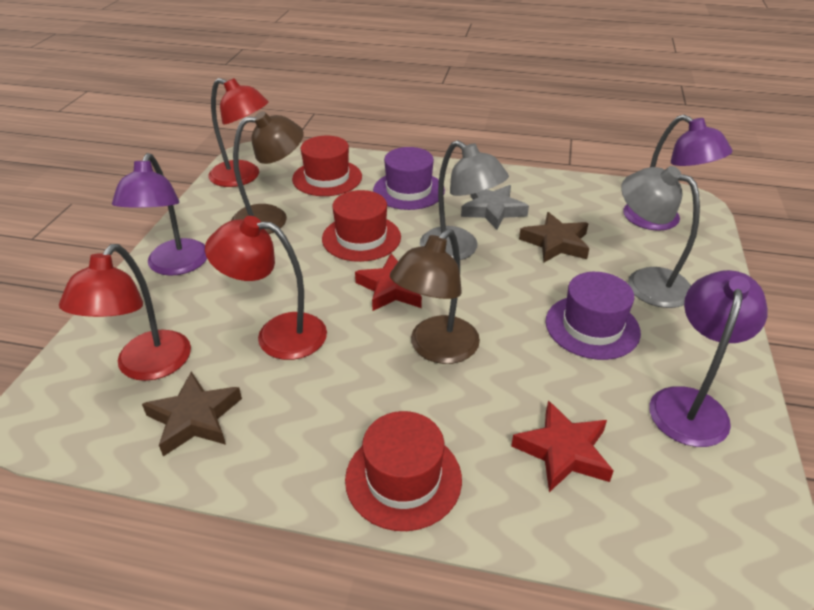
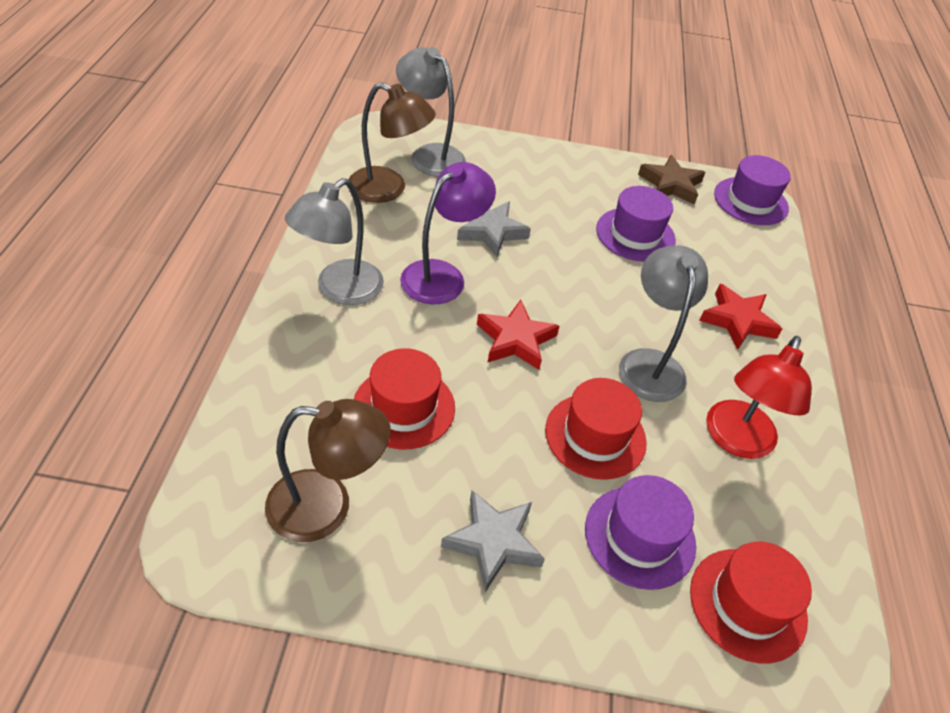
brown star: 2 -> 1
grey lamp: 2 -> 3
grey star: 1 -> 2
purple hat: 2 -> 3
purple lamp: 3 -> 1
red lamp: 3 -> 1

